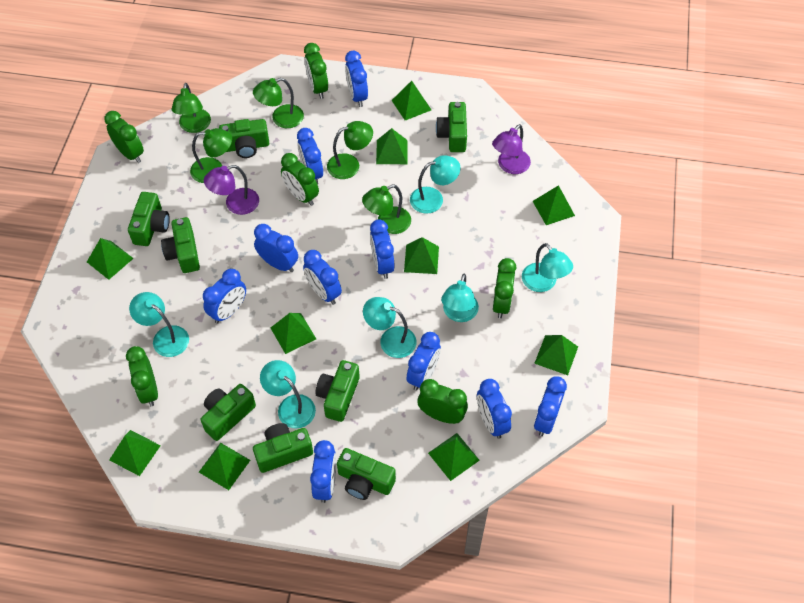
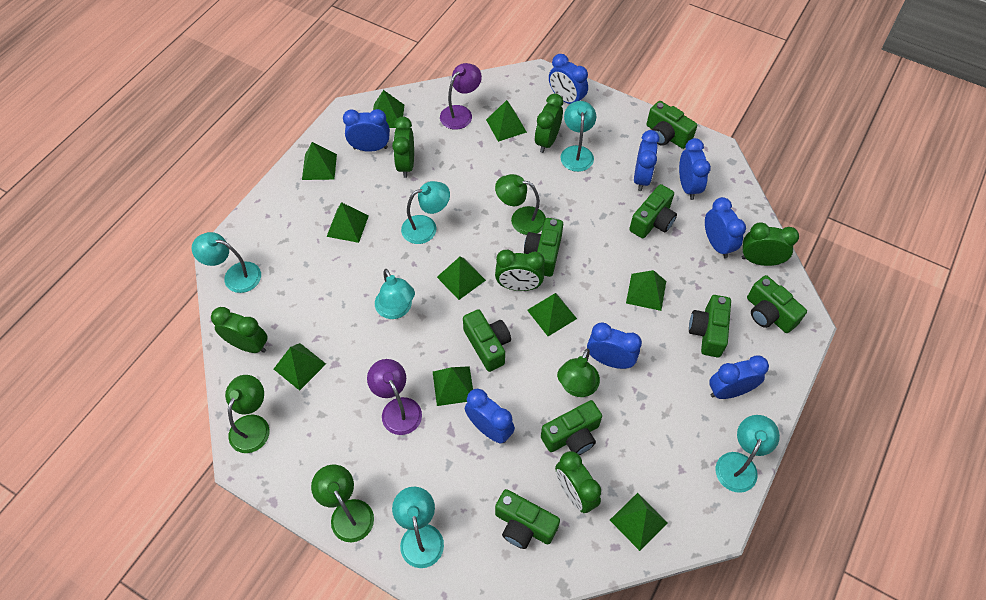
blue clock: 10 -> 8
green lamp: 5 -> 4

